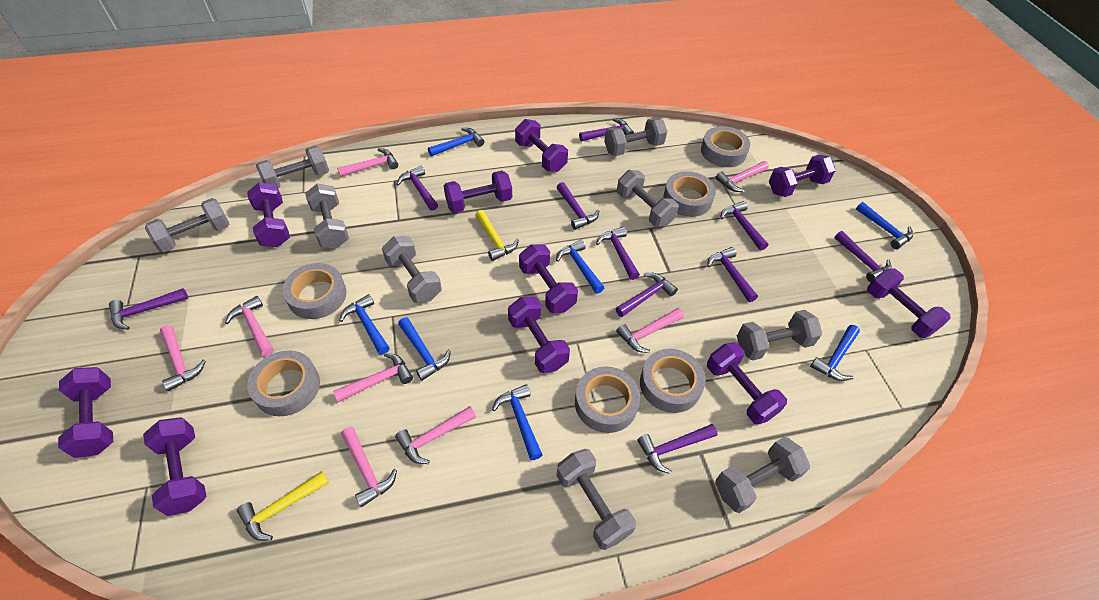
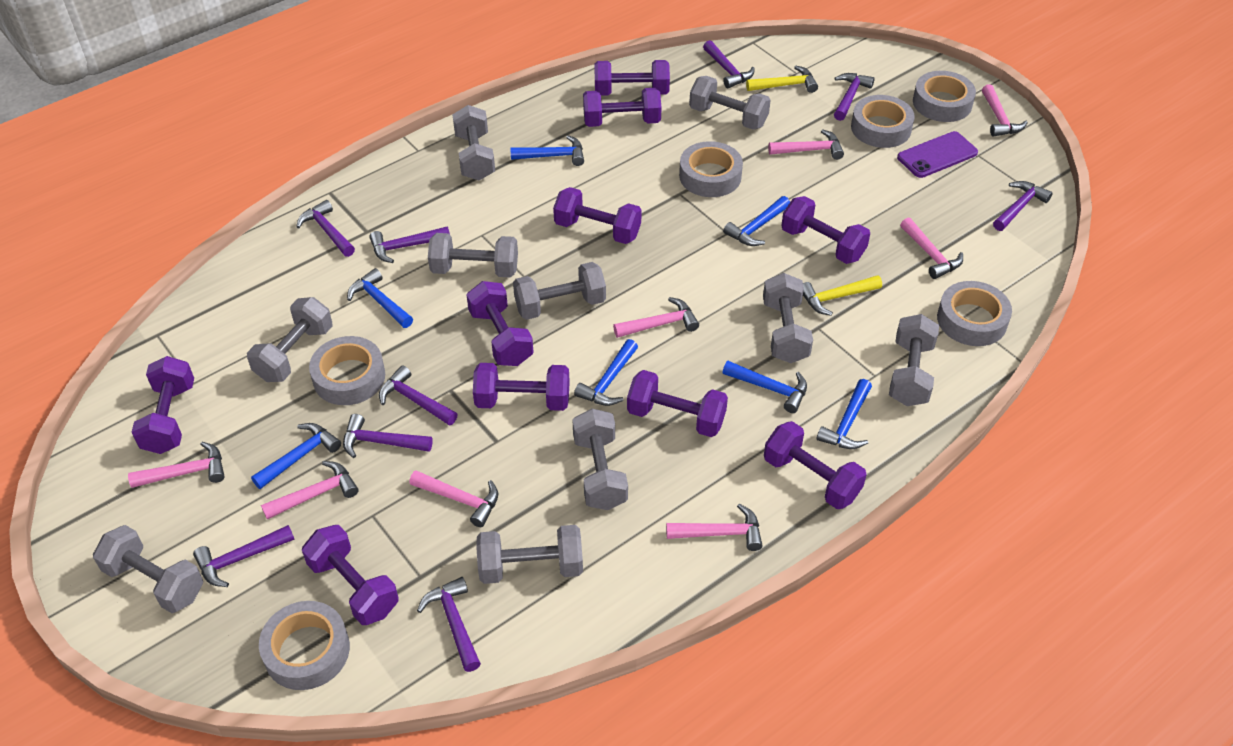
grey dumbbell: 9 -> 10
purple hammer: 10 -> 9
purple phone: 0 -> 1

